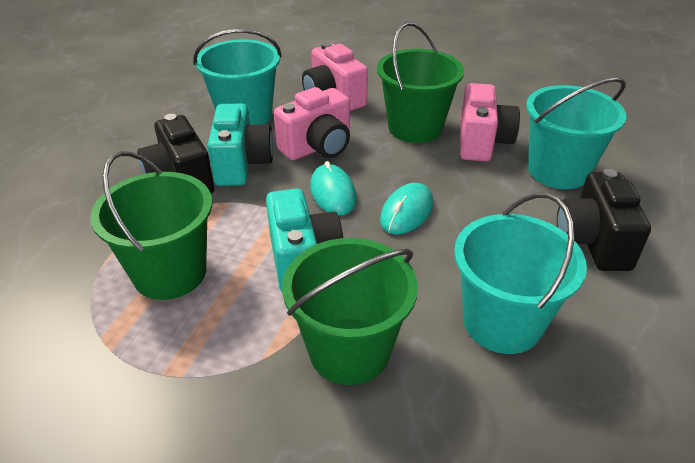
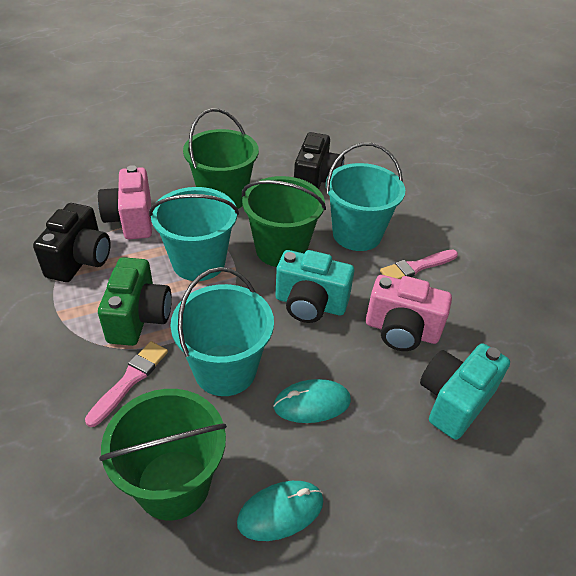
green camera: 0 -> 1
pink brush: 0 -> 2
pink camera: 3 -> 2

